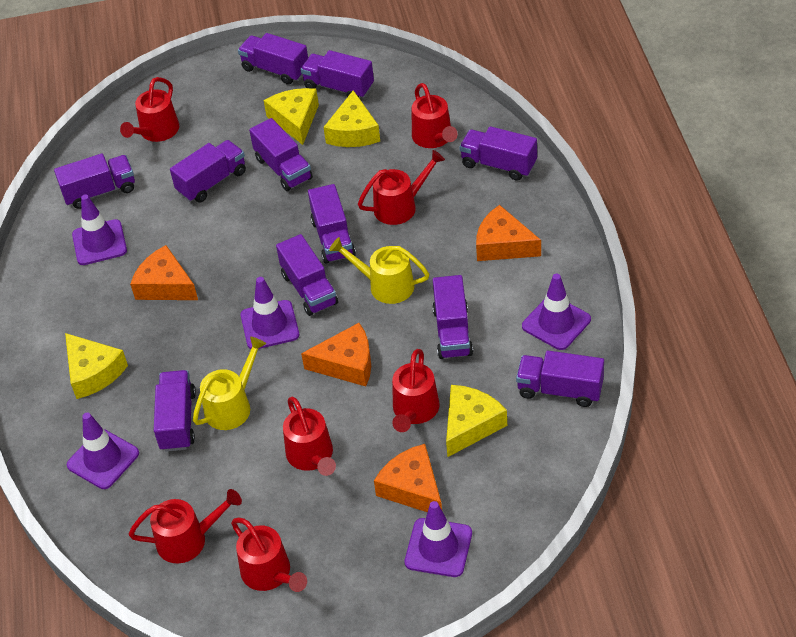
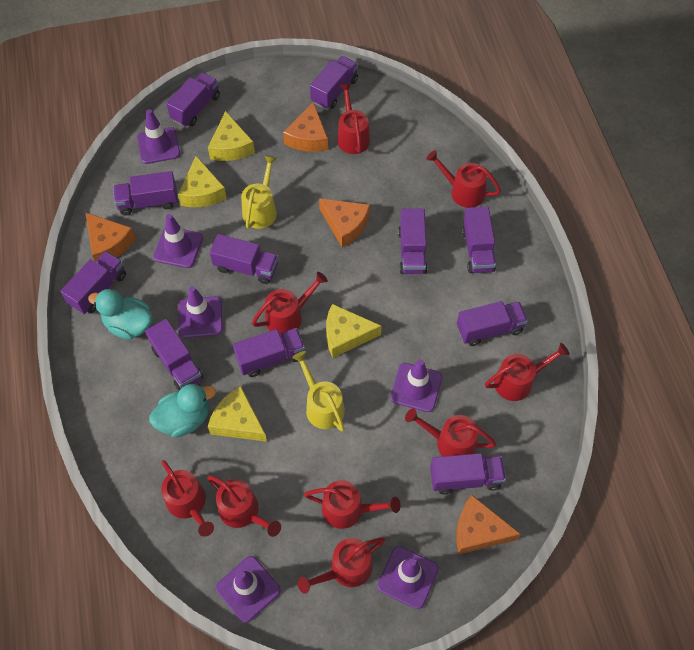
purple traffic cone: 5 -> 6
red watering can: 7 -> 9
turquoise duck: 0 -> 2

